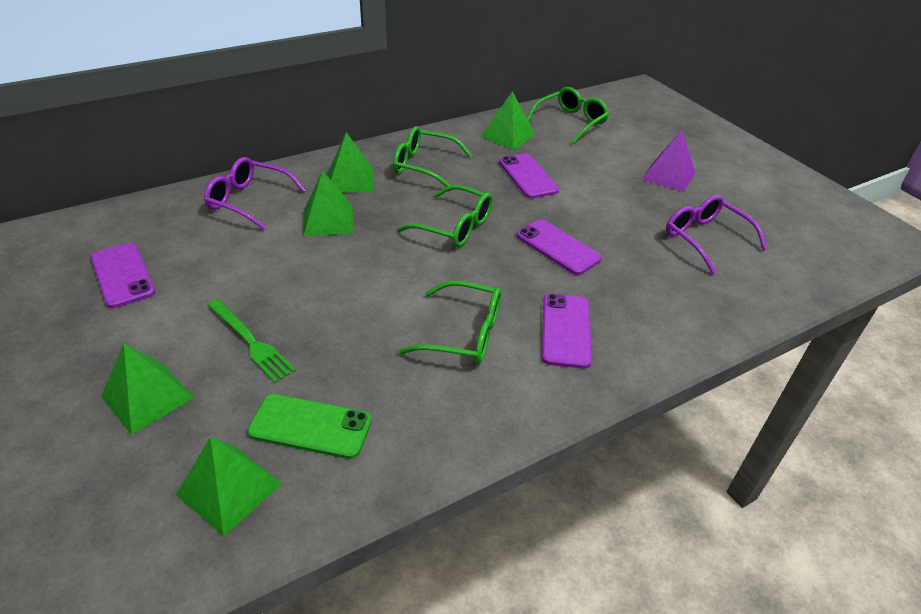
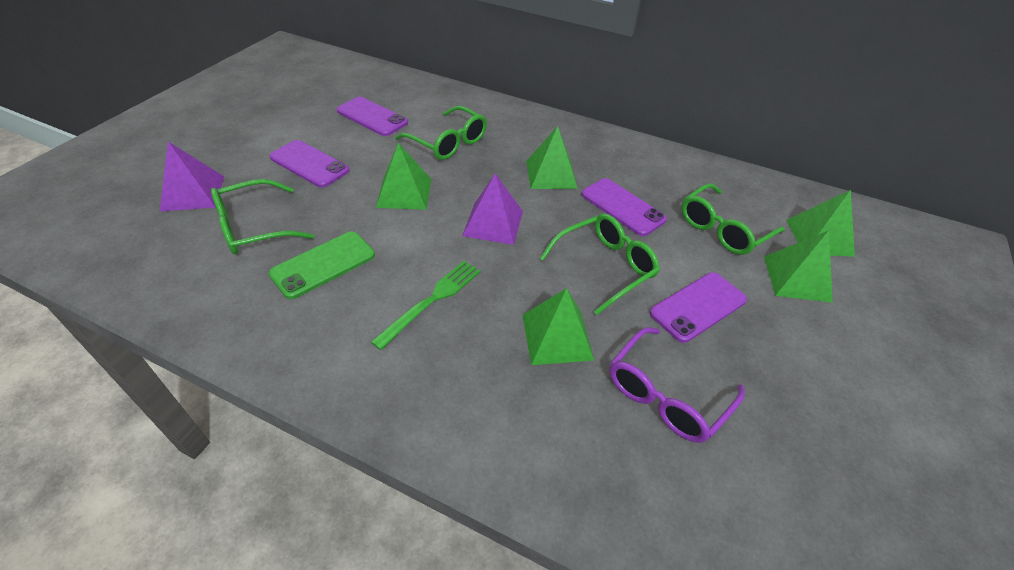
purple glasses: 2 -> 1
purple pyramid: 1 -> 2

